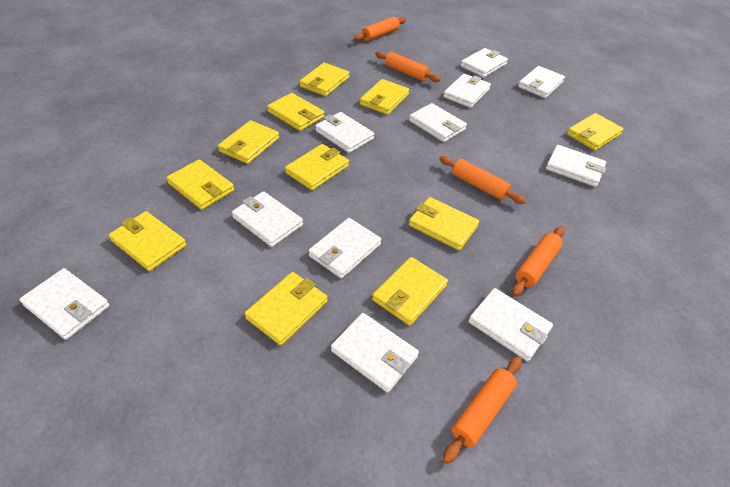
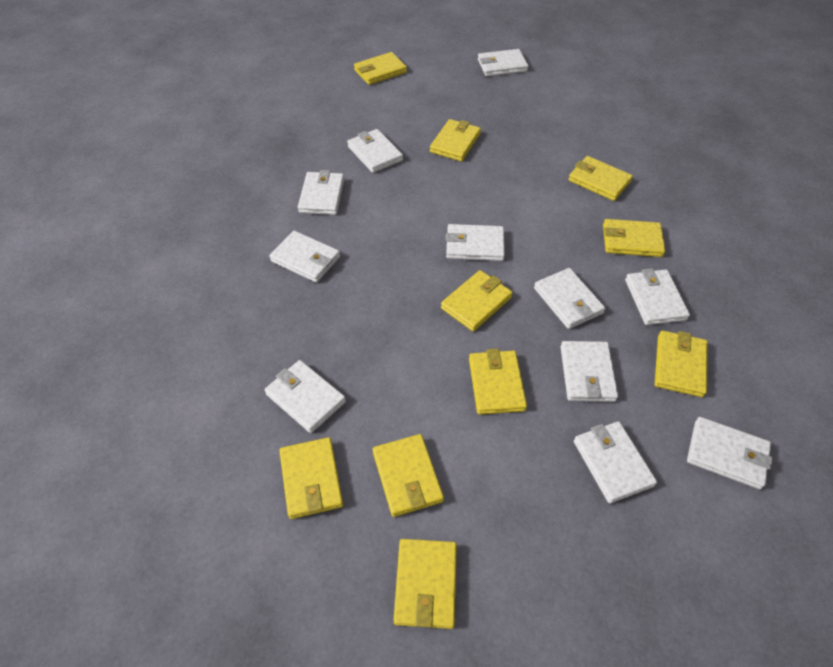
orange rolling pin: 5 -> 0
yellow wallet: 11 -> 10

